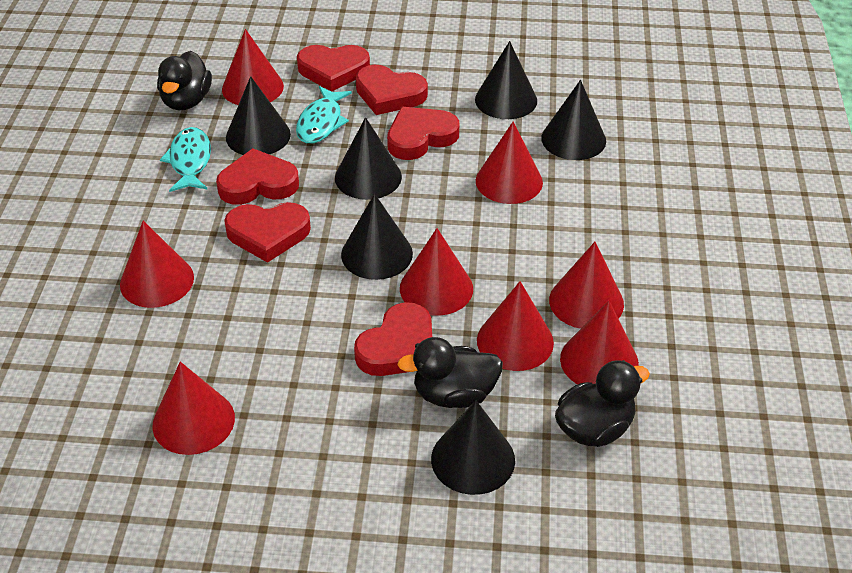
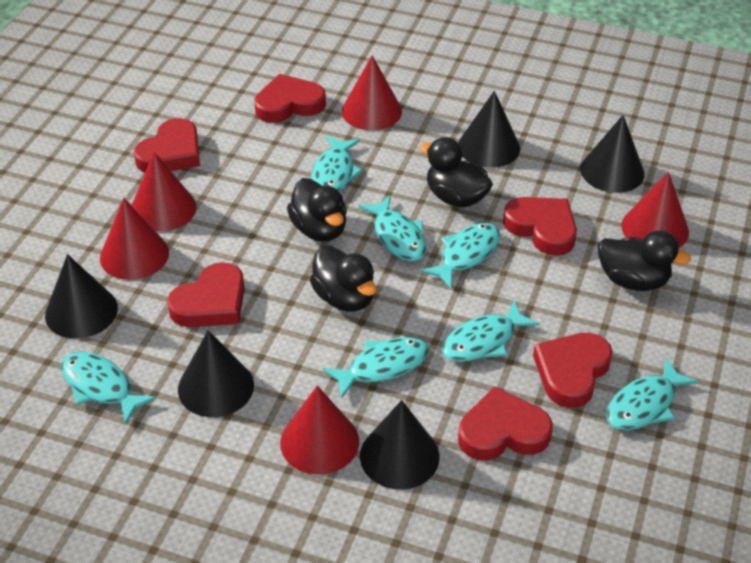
black cone: 6 -> 5
black duck: 3 -> 4
red cone: 8 -> 5
turquoise fish: 2 -> 7

